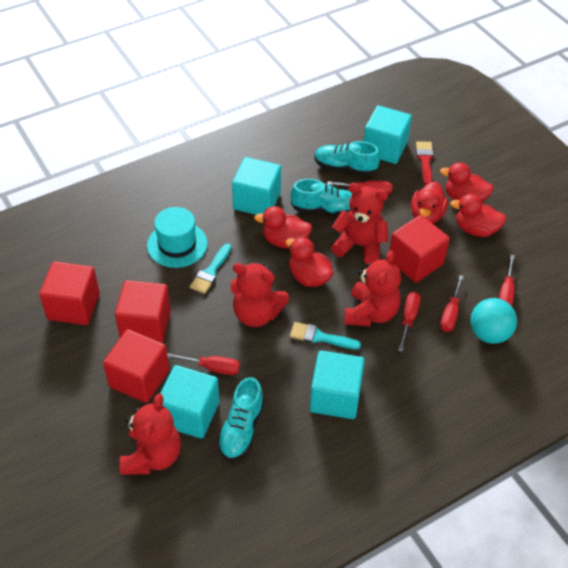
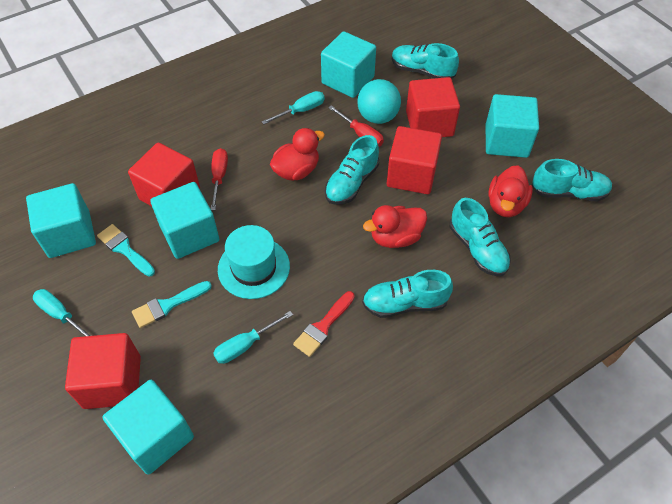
red duck: 5 -> 3
red screwdriver: 5 -> 2
red teddy bear: 4 -> 0
turquoise cube: 4 -> 5
turquoise screwdriver: 0 -> 3
turquoise shoe: 3 -> 5

